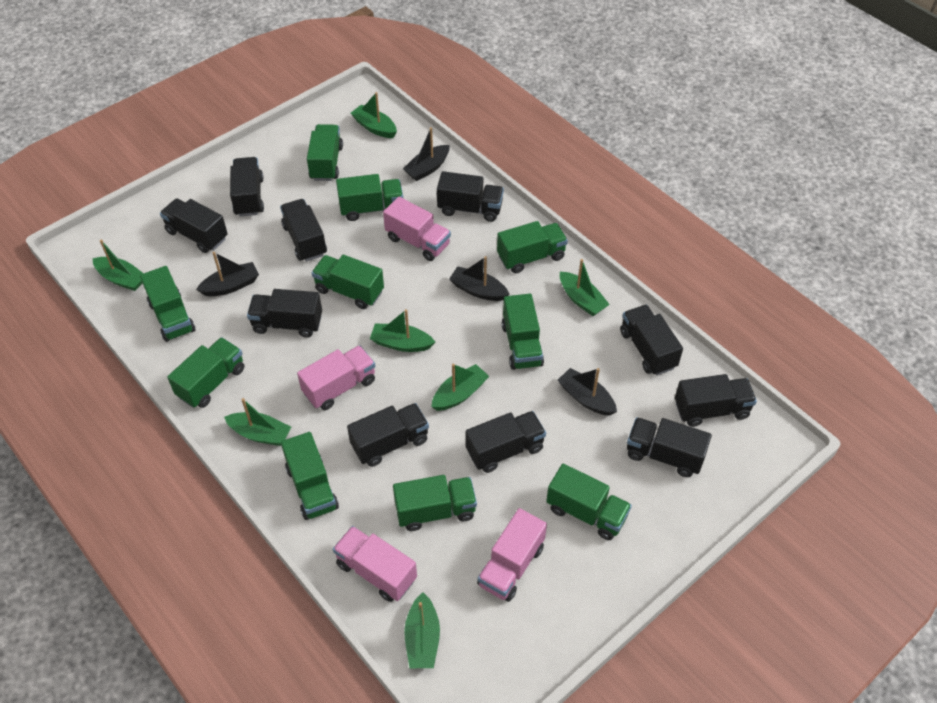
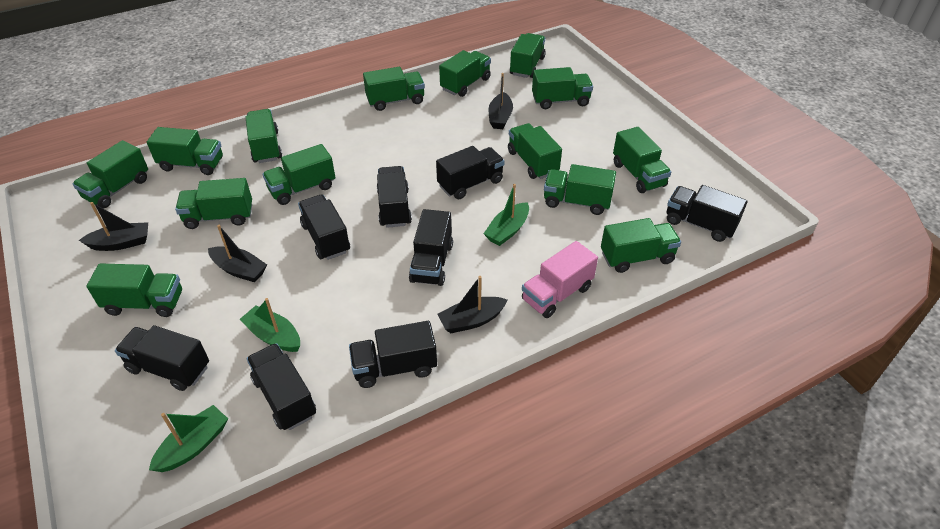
black truck: 10 -> 8
green boat: 7 -> 3
green truck: 10 -> 14
pink truck: 4 -> 1

